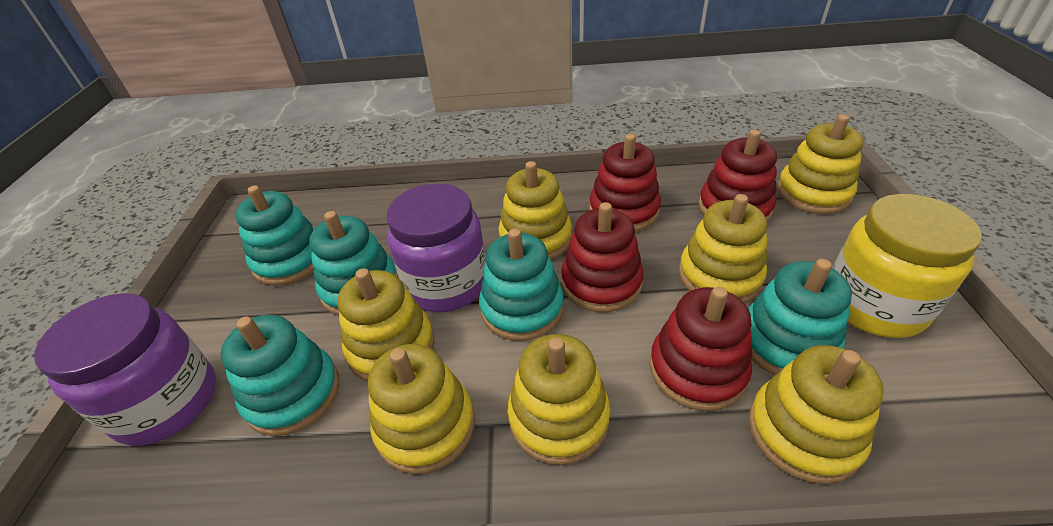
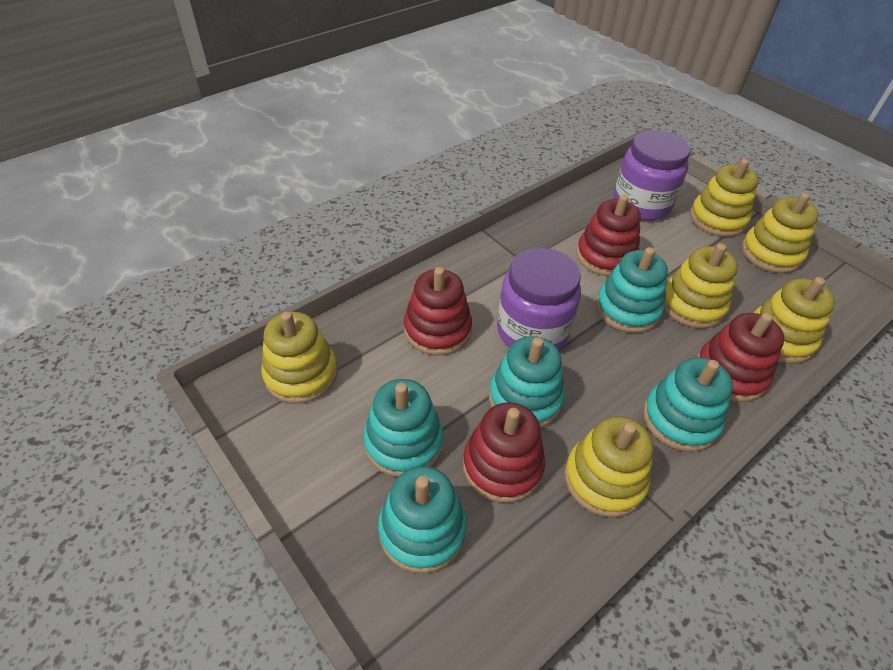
yellow jar: 1 -> 0
yellow stacking toy: 7 -> 6

